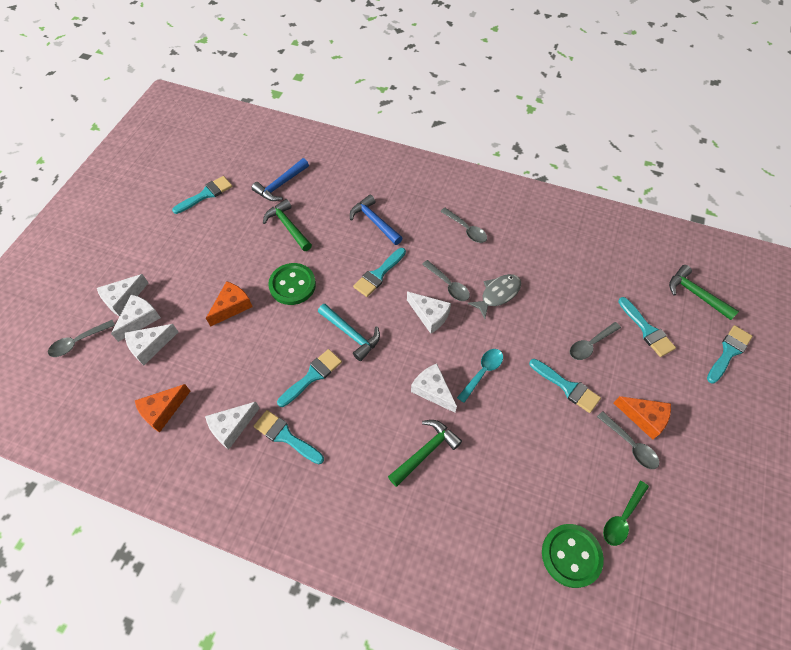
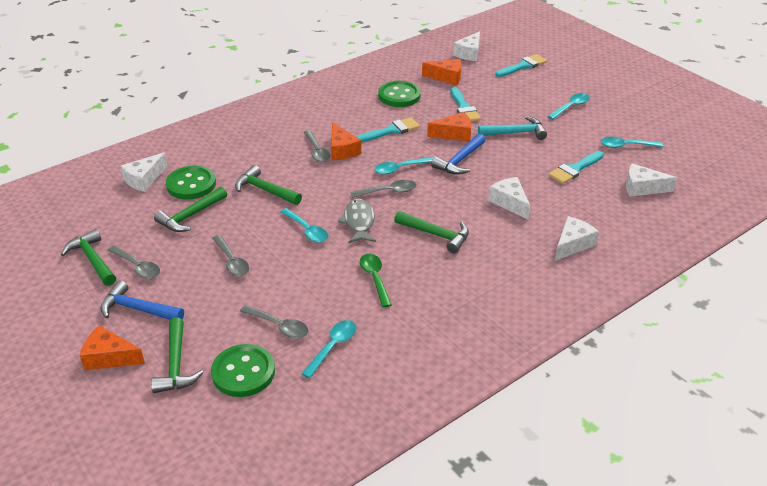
green button: 2 -> 3
green hammer: 3 -> 5
orange cheese: 3 -> 4
turquoise brush: 7 -> 4
turquoise spoon: 1 -> 5
white cheese: 6 -> 5

